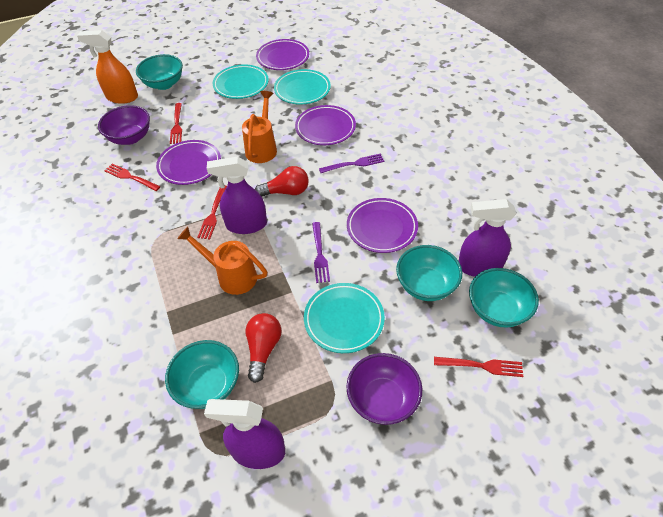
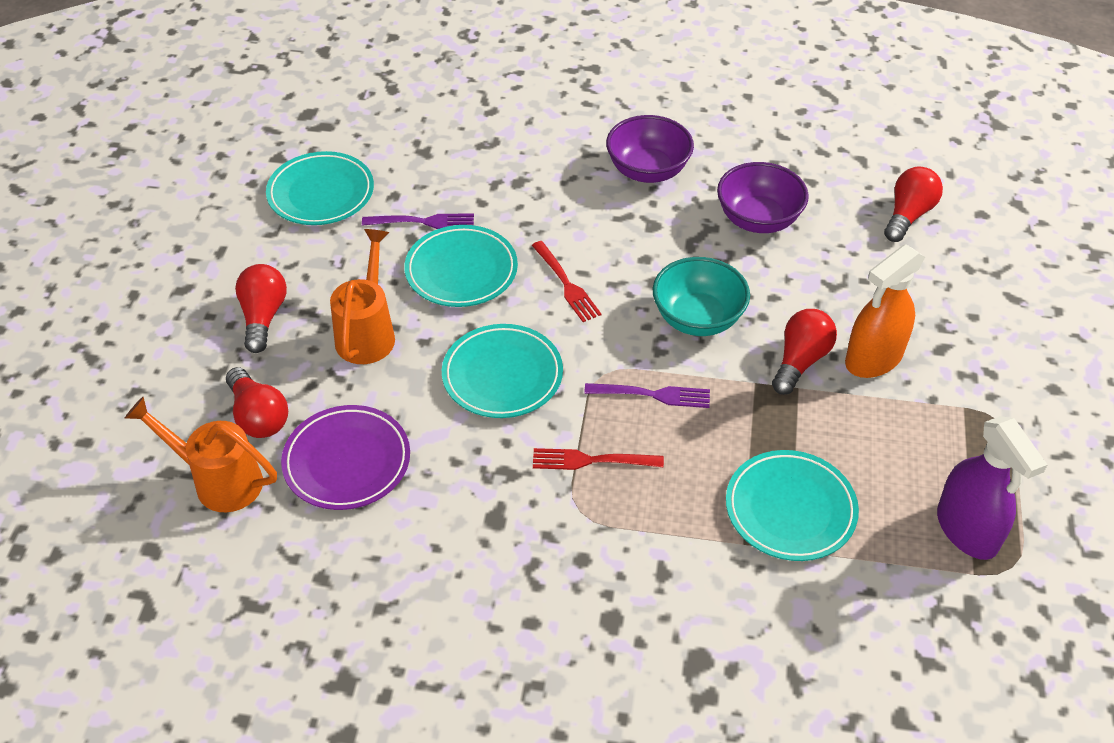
purple plate: 4 -> 1
purple spray bottle: 3 -> 1
red fork: 4 -> 2
red light bulb: 2 -> 4
turquoise bowl: 4 -> 1
turquoise plate: 3 -> 4

